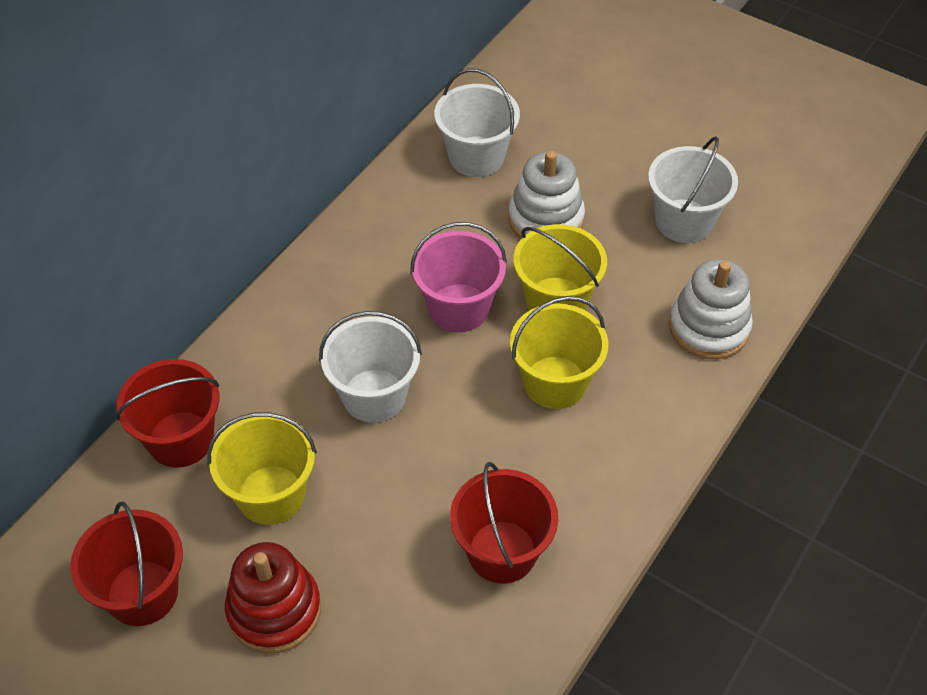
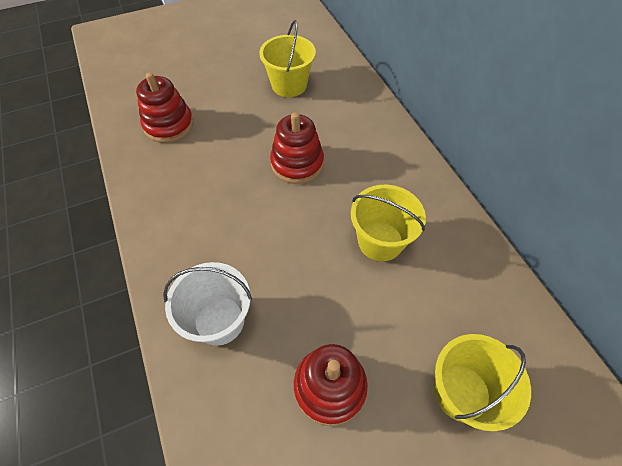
pink bucket: 1 -> 0
red bucket: 3 -> 0
red stacking toy: 1 -> 3
white bucket: 3 -> 1
white stacking toy: 2 -> 0

